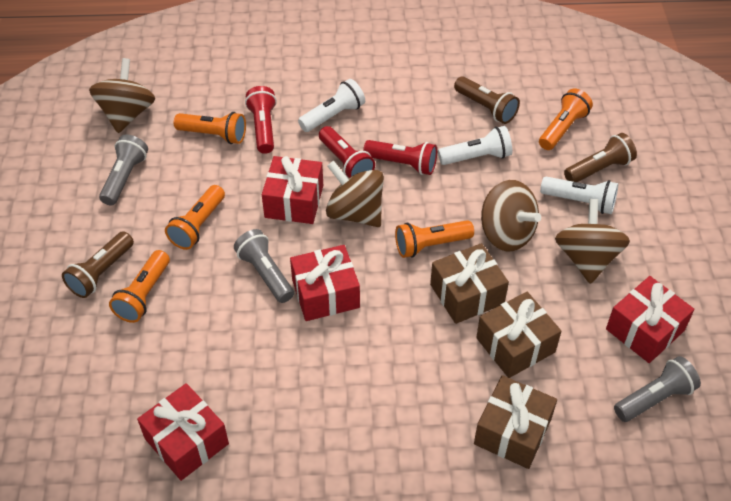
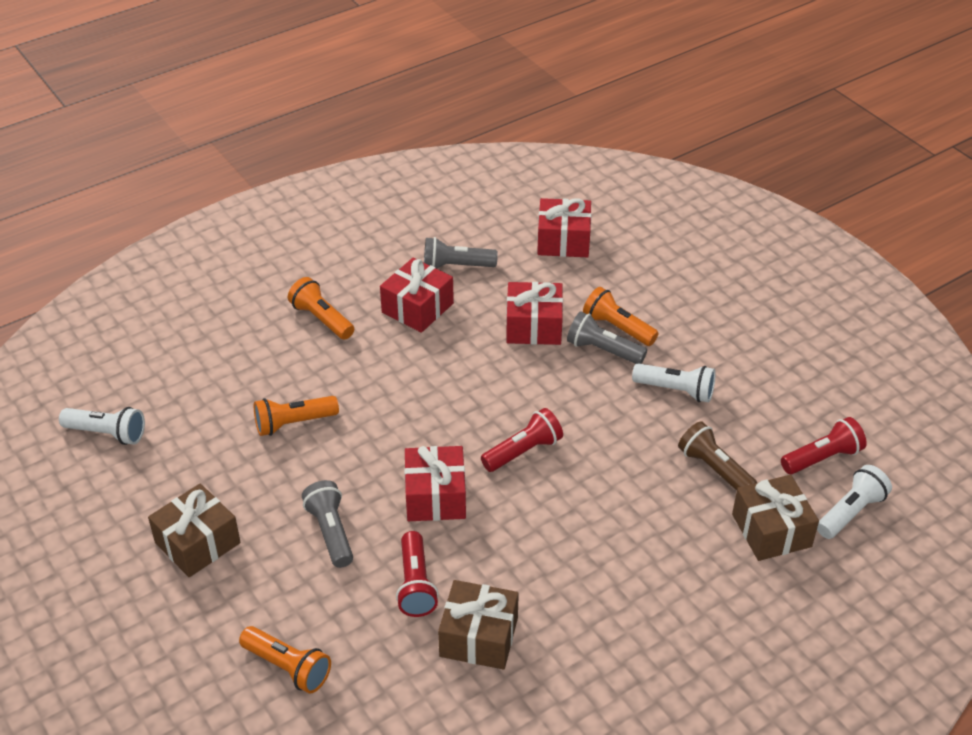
brown flashlight: 3 -> 1
brown spinning top: 4 -> 0
orange flashlight: 5 -> 4

